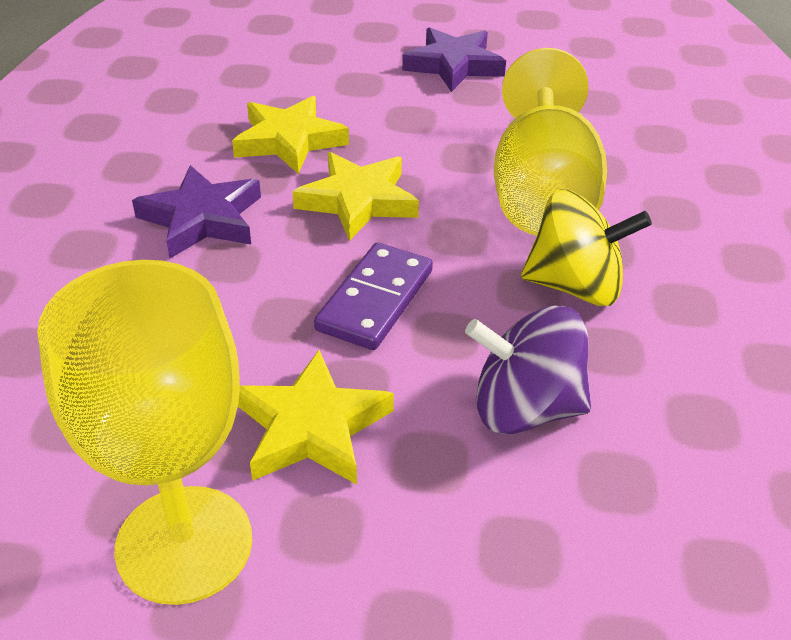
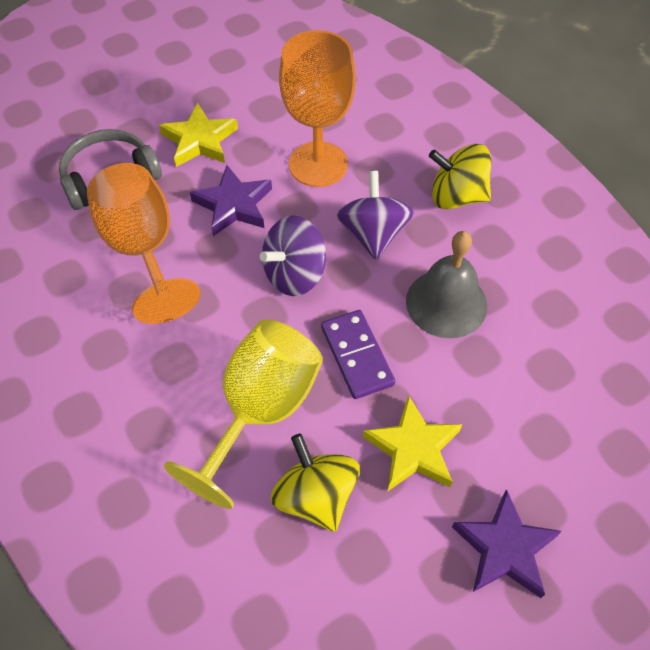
grey bell: 0 -> 1
grey headphones: 0 -> 1
orange goblet: 0 -> 2
purple spinning top: 1 -> 2
yellow goblet: 2 -> 1
yellow spinning top: 1 -> 2
yellow star: 3 -> 2

